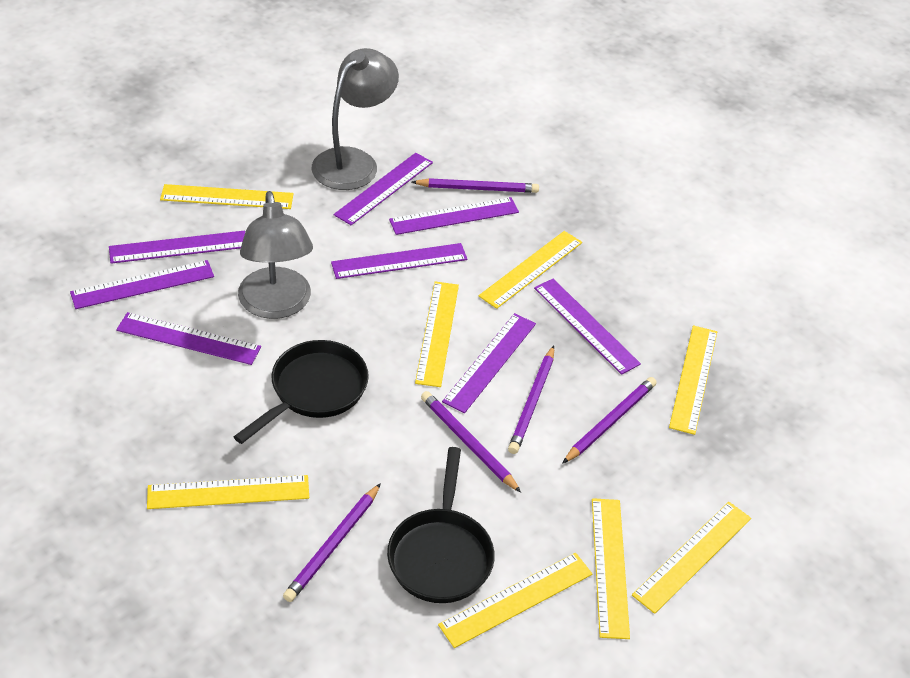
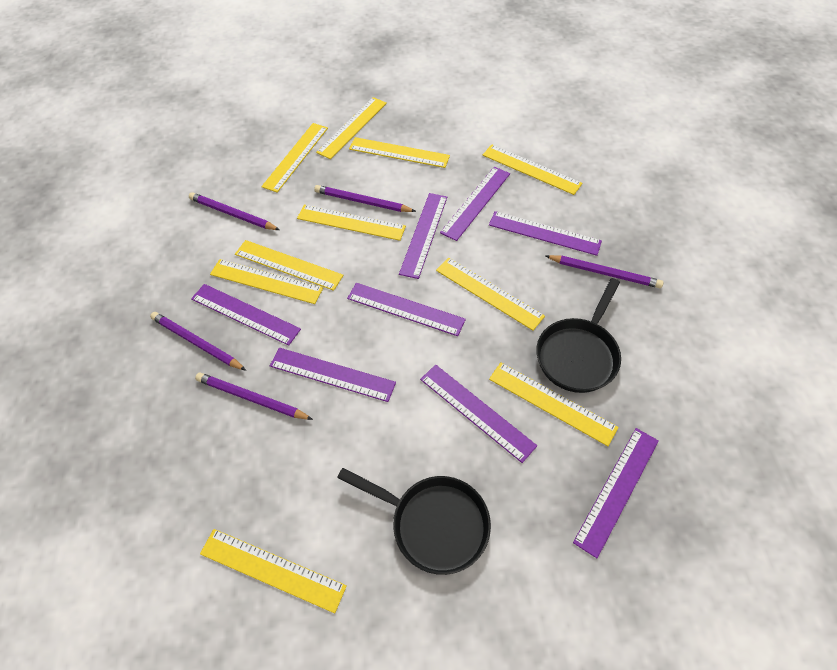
grey lamp: 2 -> 0
yellow ruler: 8 -> 10

